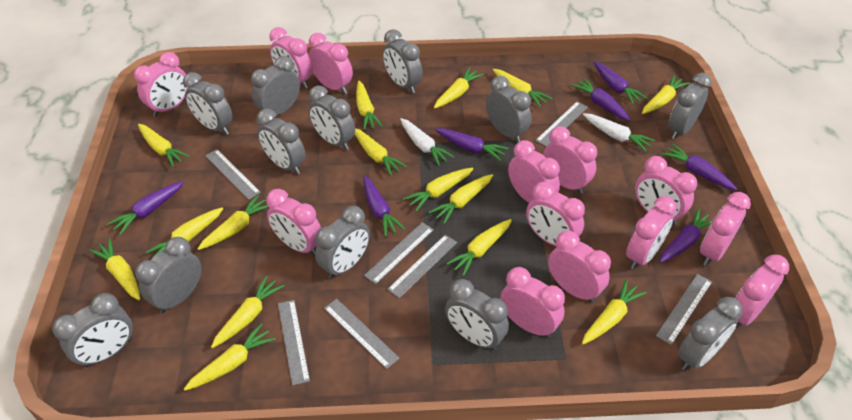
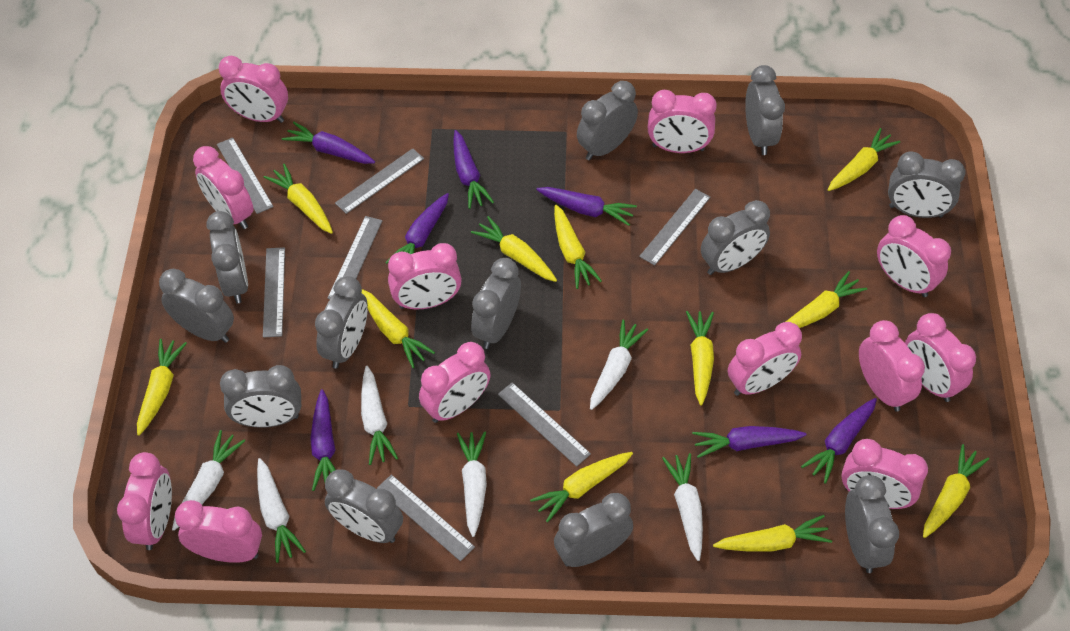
pink clock: 13 -> 12
white carrot: 2 -> 6
yellow carrot: 15 -> 11

